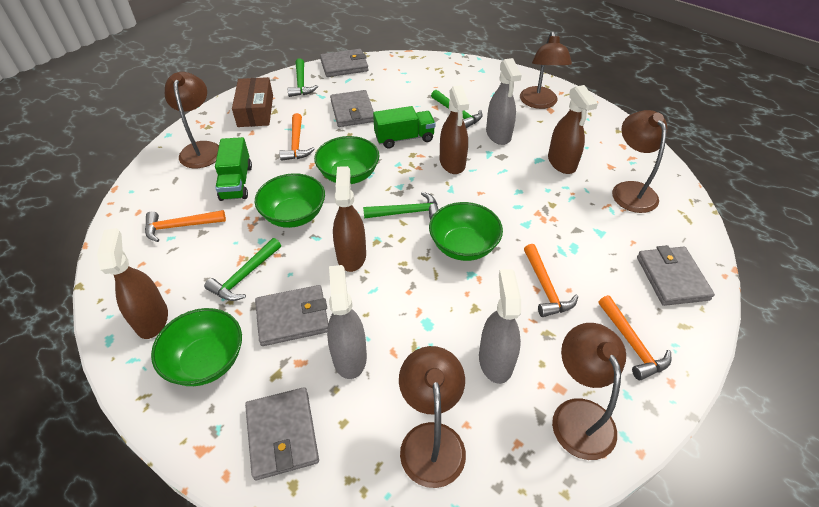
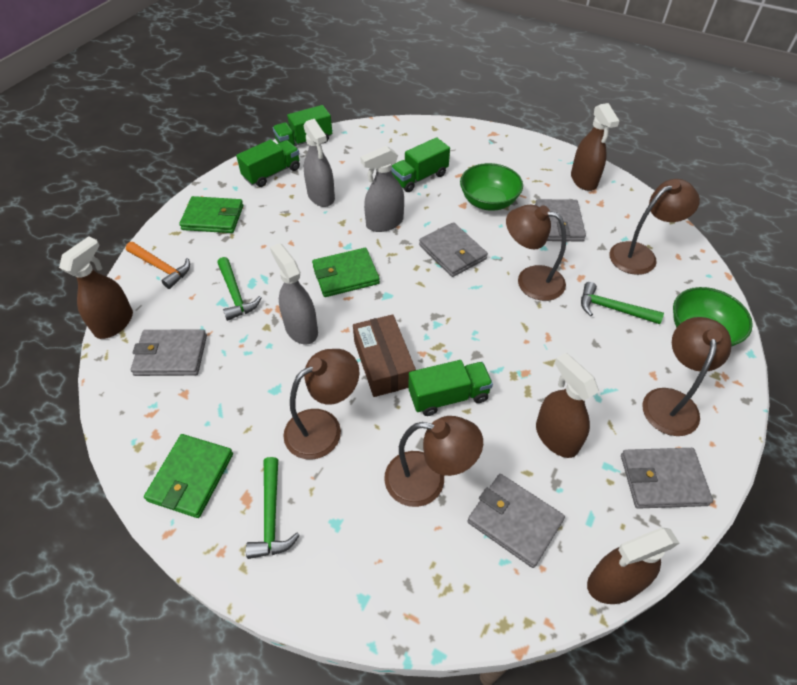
green bowl: 4 -> 2
green hammer: 4 -> 3
green truck: 2 -> 4
green wallet: 0 -> 3
orange hammer: 4 -> 1

